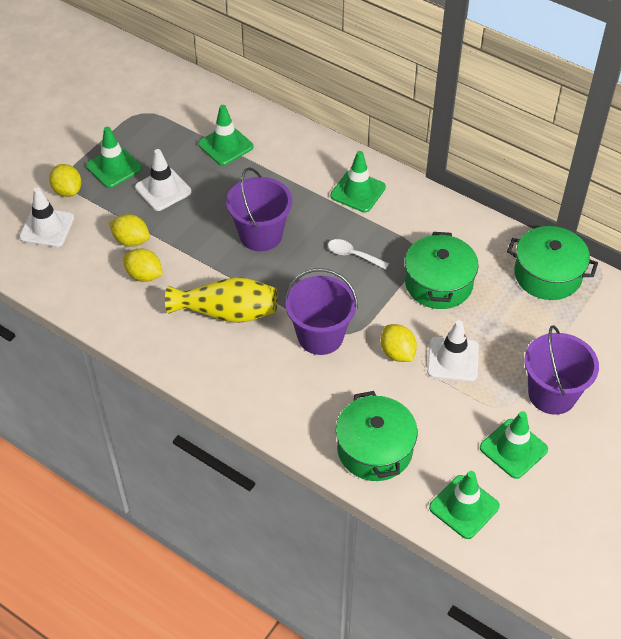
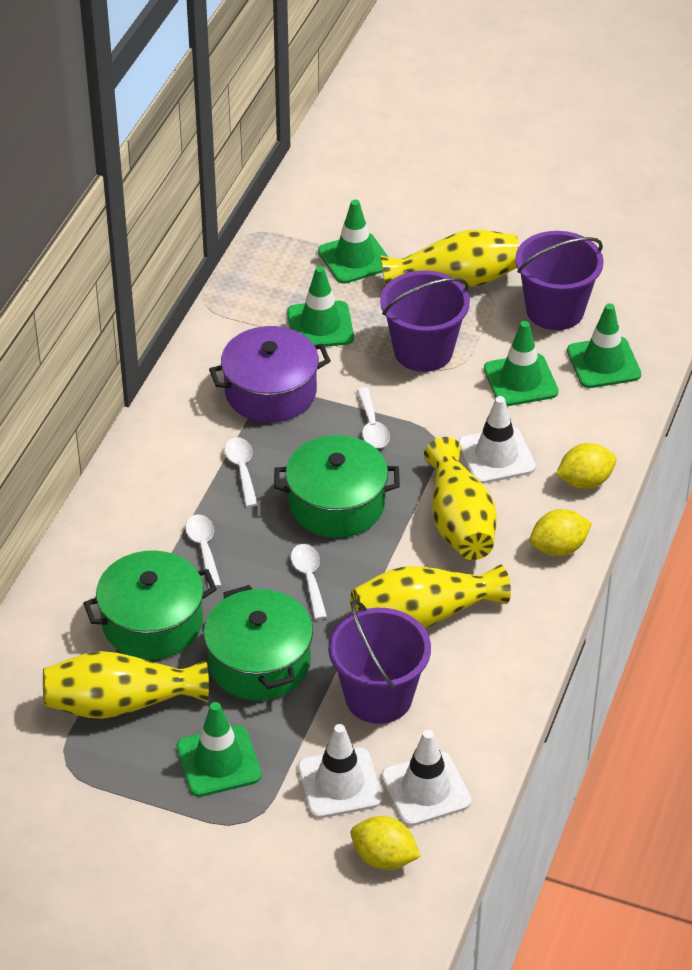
purple pot: 0 -> 1
white spoon: 1 -> 4
yellow lemon: 4 -> 3
yellow vase: 1 -> 4

